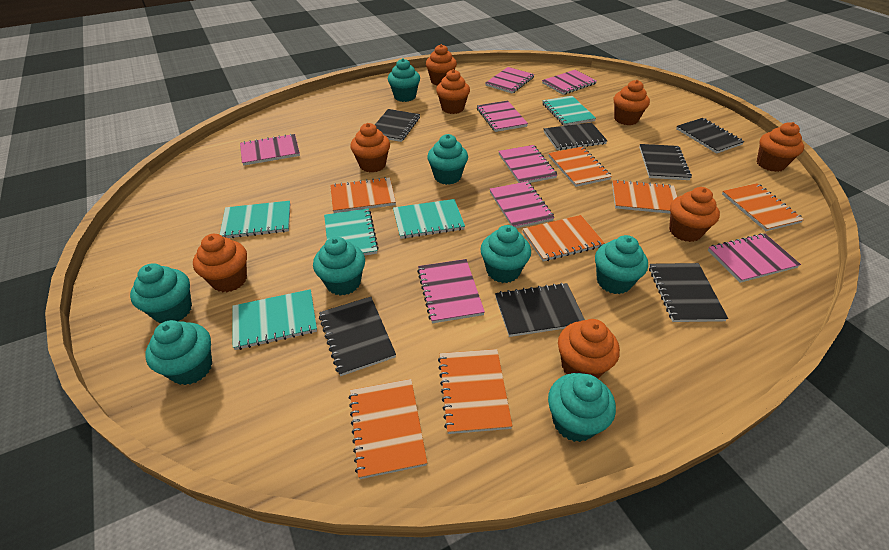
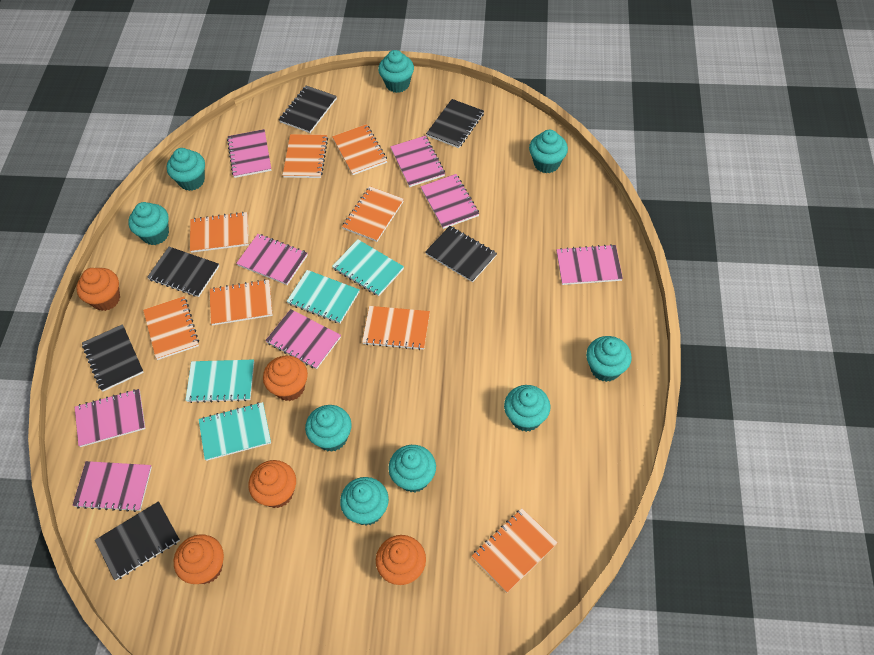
black notebook: 7 -> 6
orange cupcake: 8 -> 5
orange notebook: 7 -> 8
turquoise cupcake: 8 -> 9
turquoise notebook: 5 -> 4

